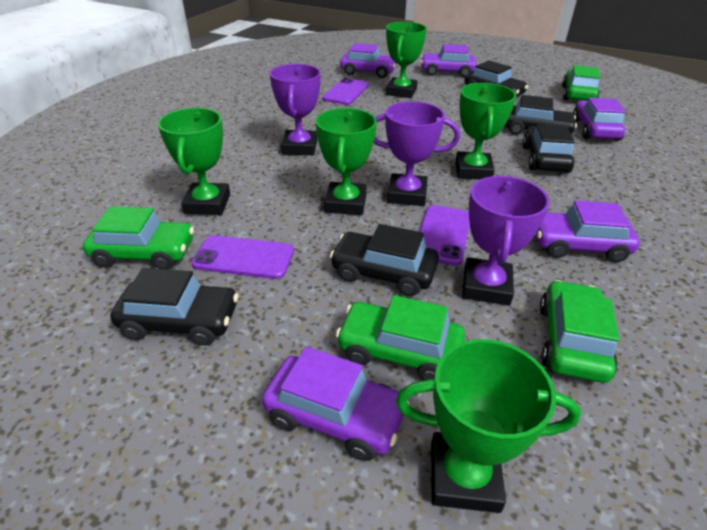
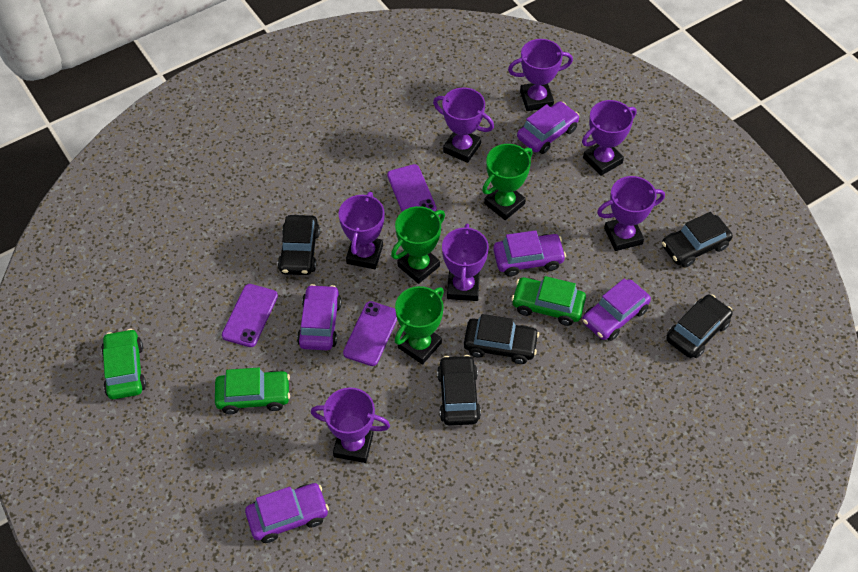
green car: 4 -> 3
green trophy: 5 -> 3
purple trophy: 3 -> 7

